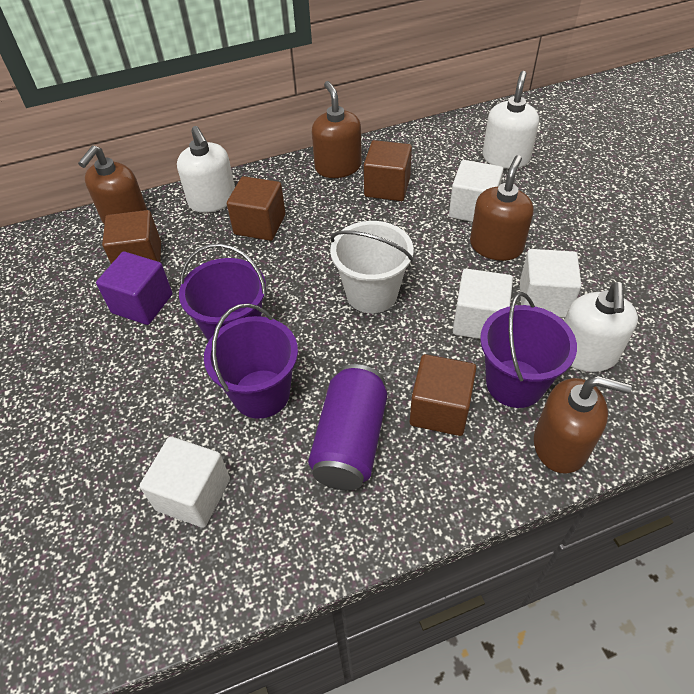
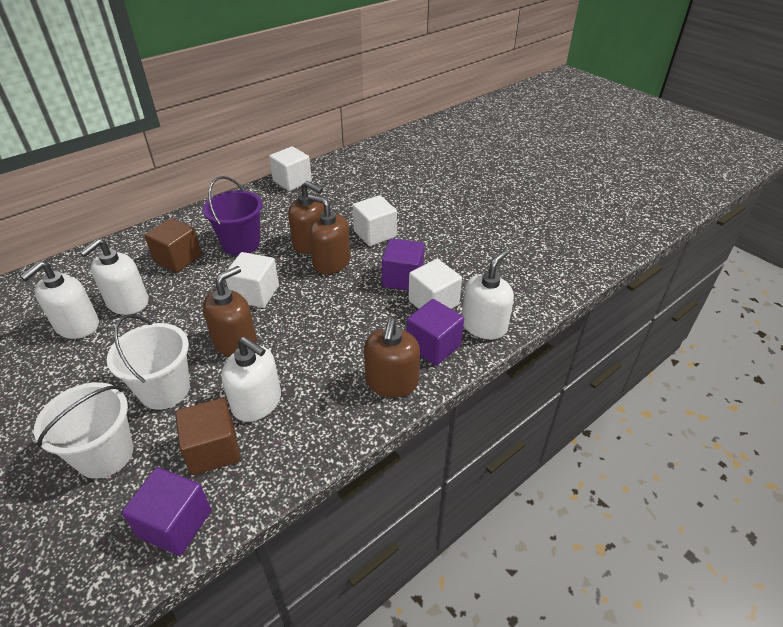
brown cube: 4 -> 2
purple bucket: 3 -> 1
purple can: 1 -> 0
purple cube: 1 -> 3
white bucket: 1 -> 2
white soap dispenser: 3 -> 4

